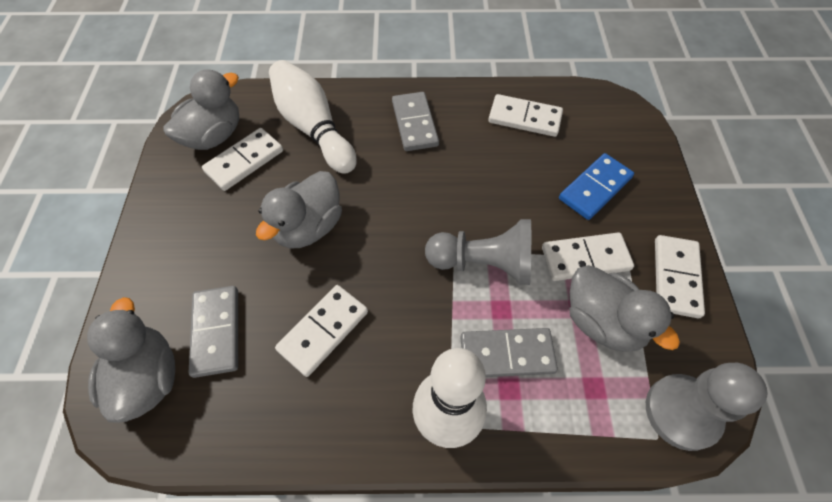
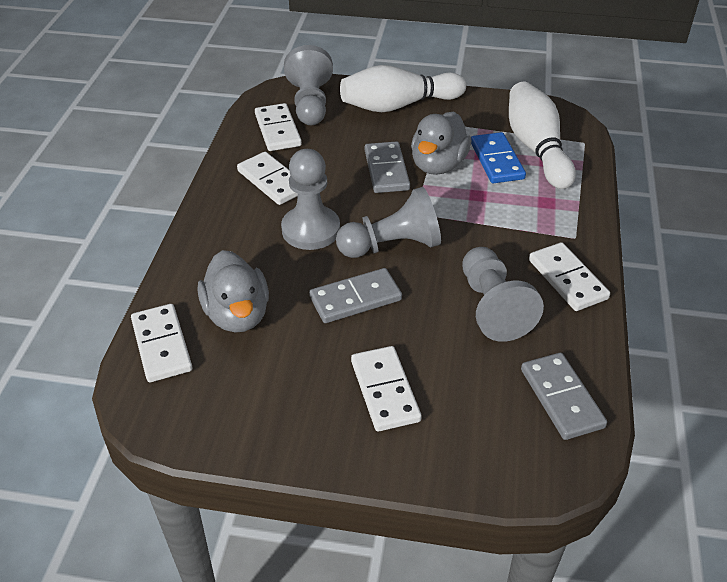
grey duck: 4 -> 2
grey pawn: 2 -> 4

